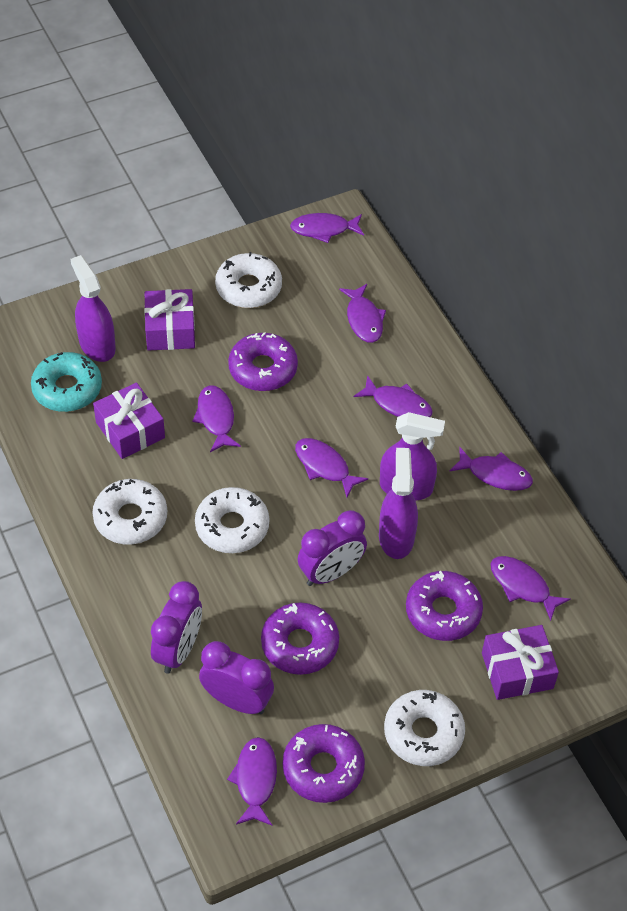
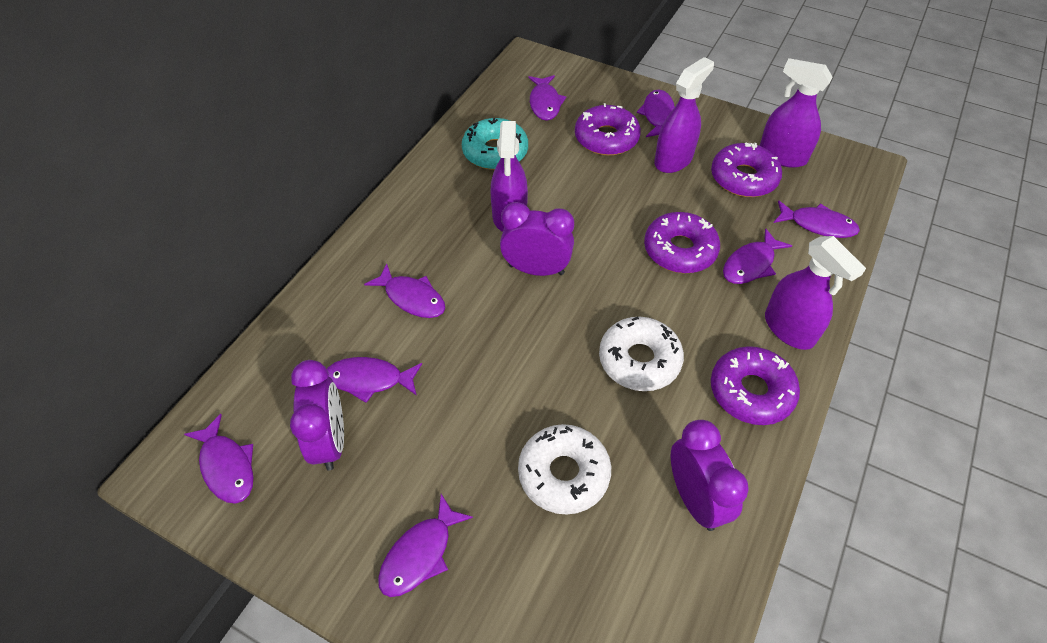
purple gift: 3 -> 0
purple spray bottle: 3 -> 4
white donut: 4 -> 2

